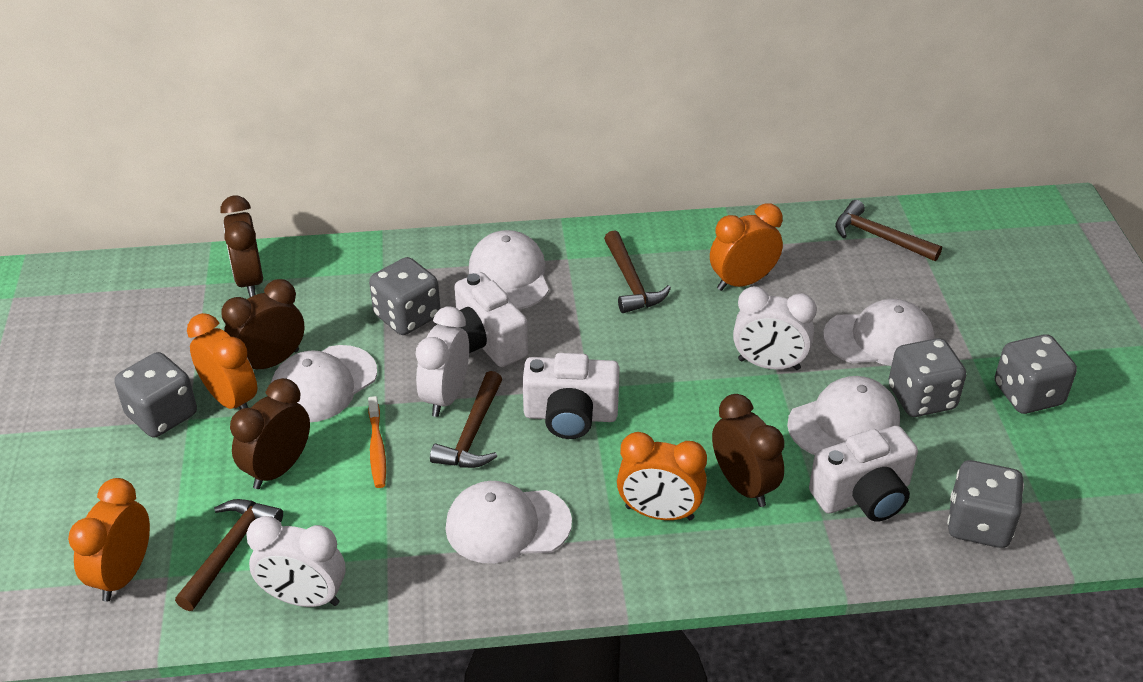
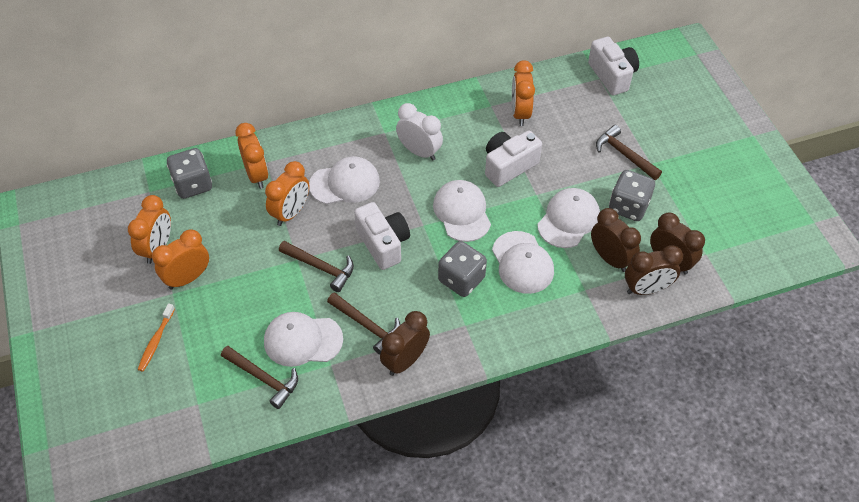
grey dice: 5 -> 3
orange clock: 4 -> 5
white clock: 3 -> 1

